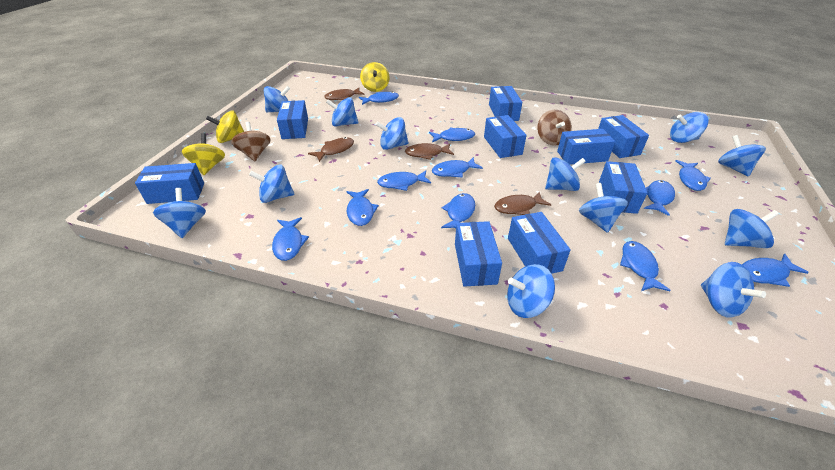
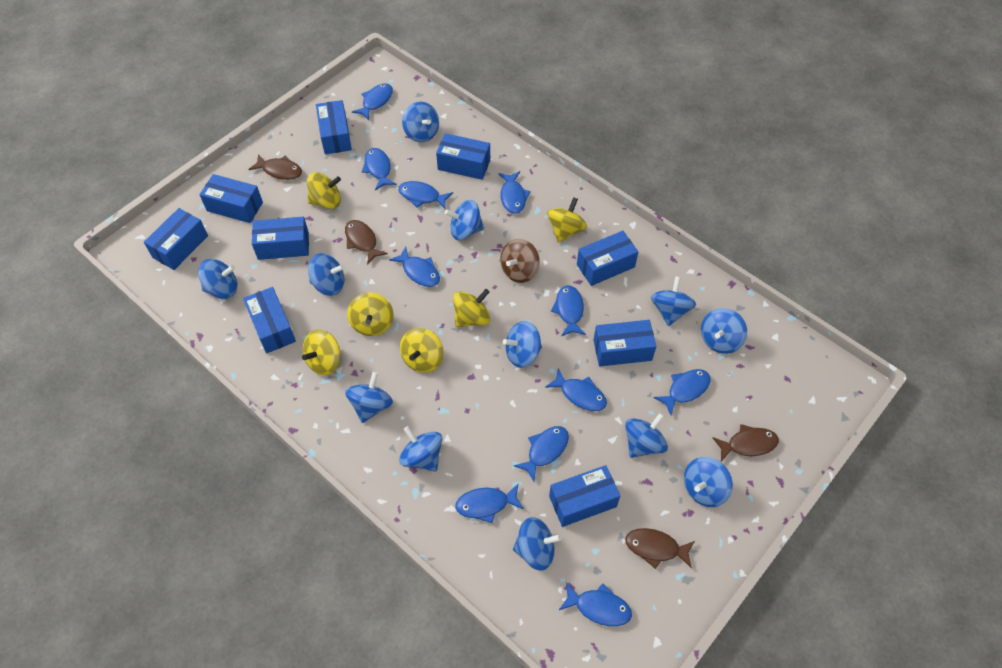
brown spinning top: 2 -> 1
yellow spinning top: 3 -> 6

